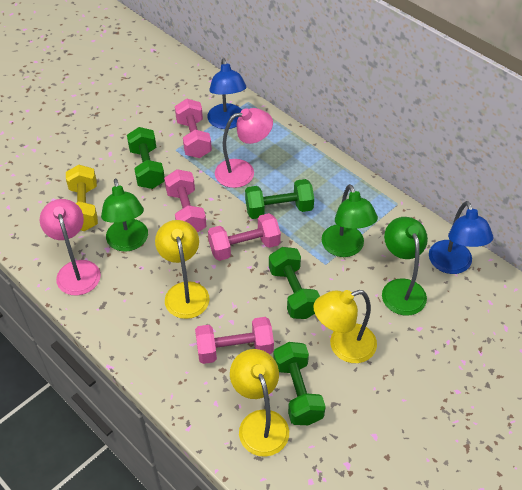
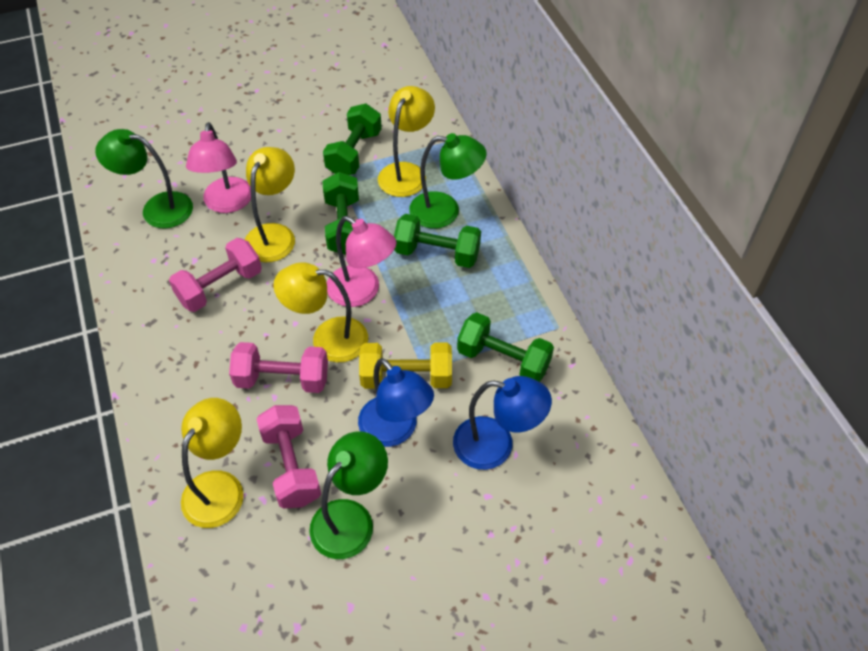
pink dumbbell: 4 -> 3
yellow lamp: 3 -> 4

